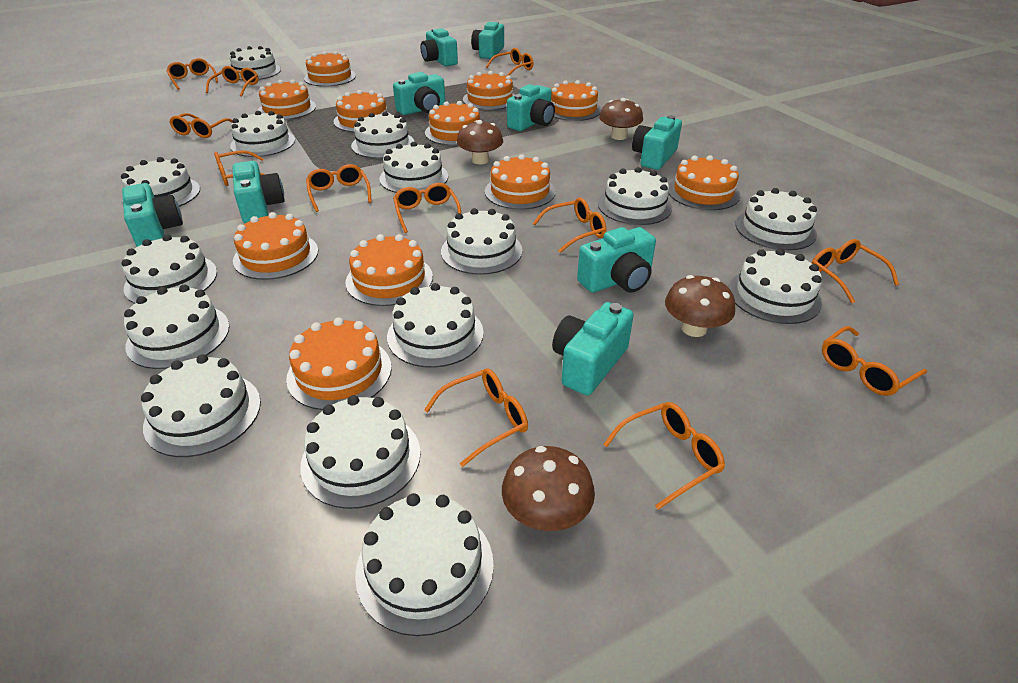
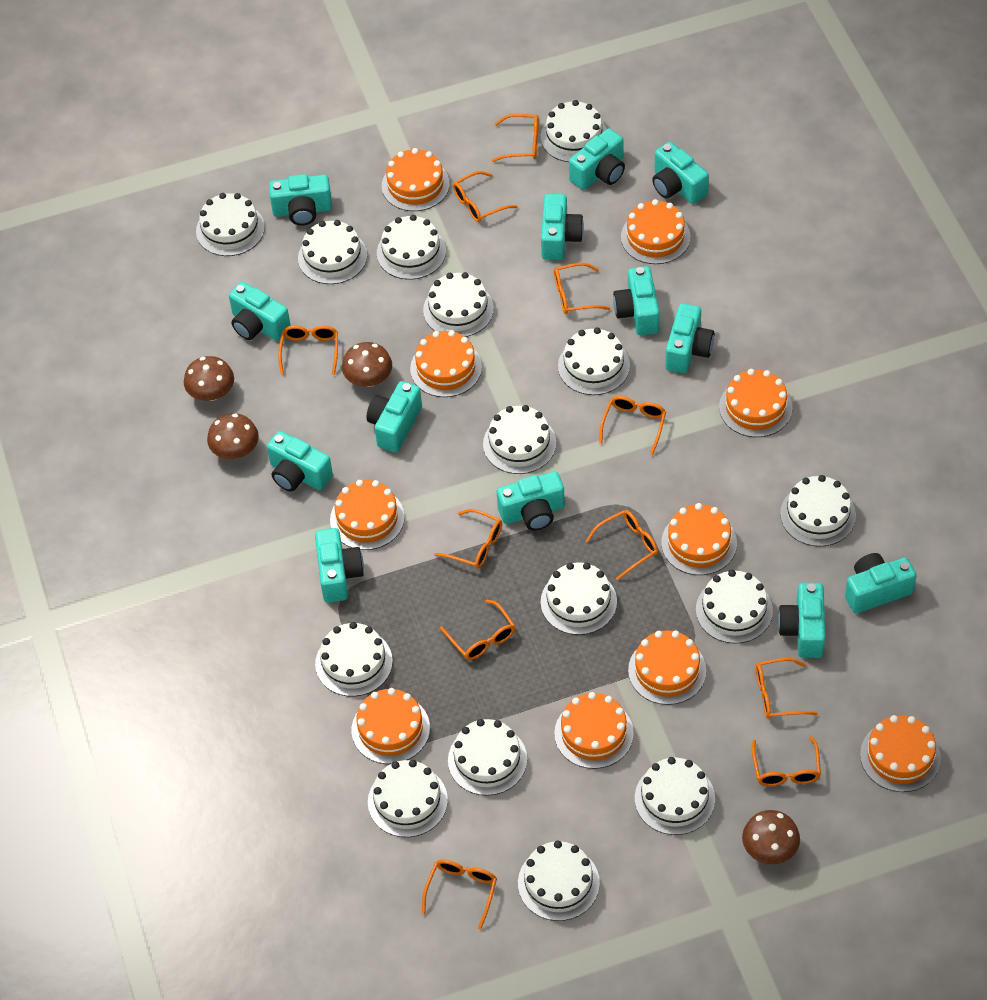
orange cake: 11 -> 10
orange glasses: 12 -> 11
turquoise camera: 9 -> 13

